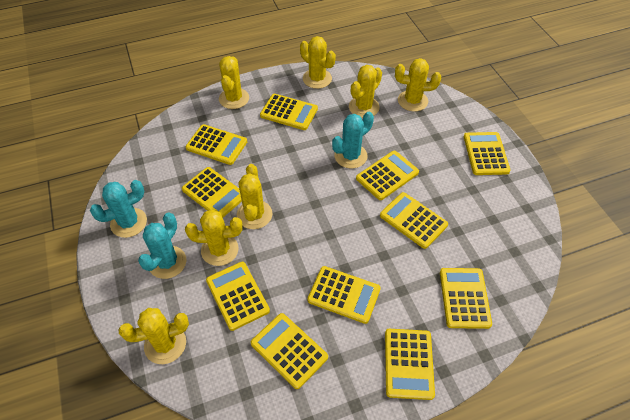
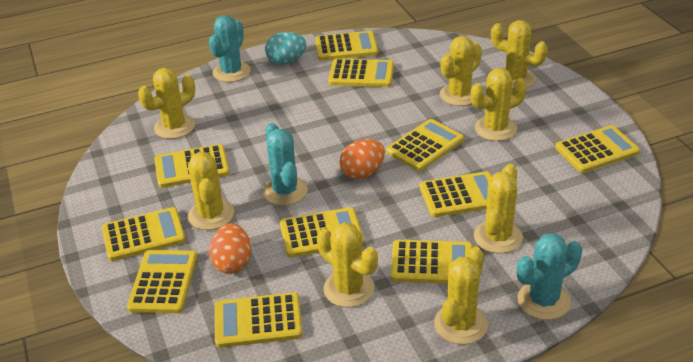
orange egg: 0 -> 2
turquoise egg: 0 -> 1
yellow cactus: 7 -> 8

